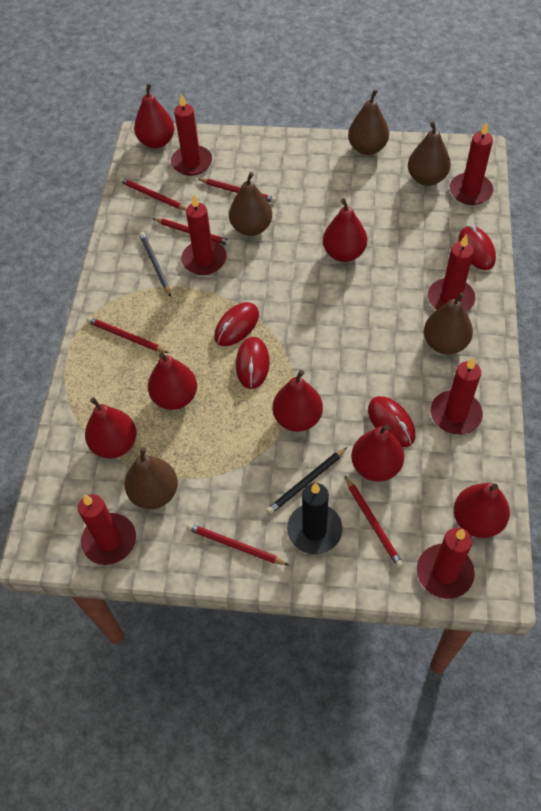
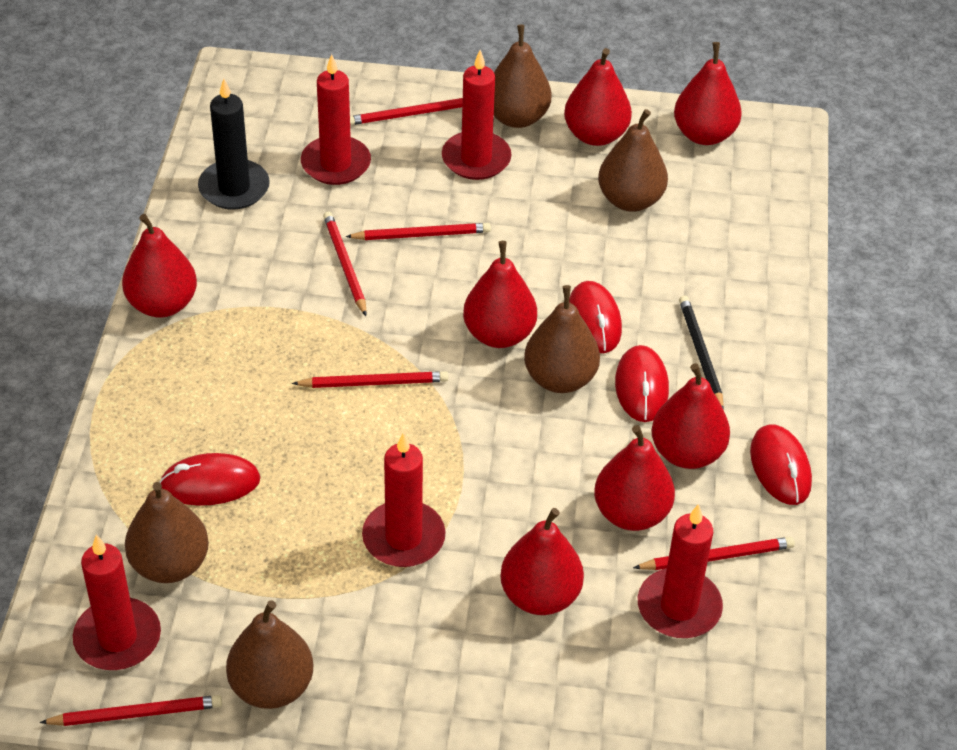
black pencil: 2 -> 1
red candle: 7 -> 5

